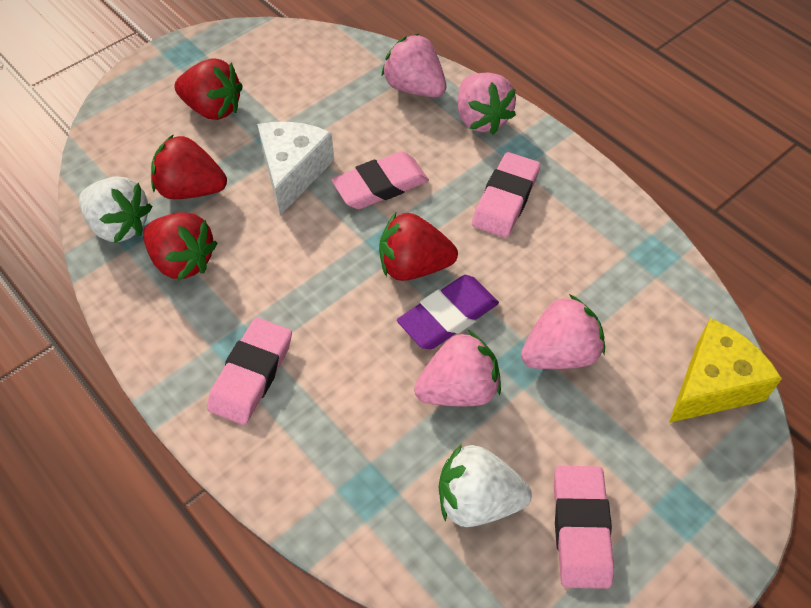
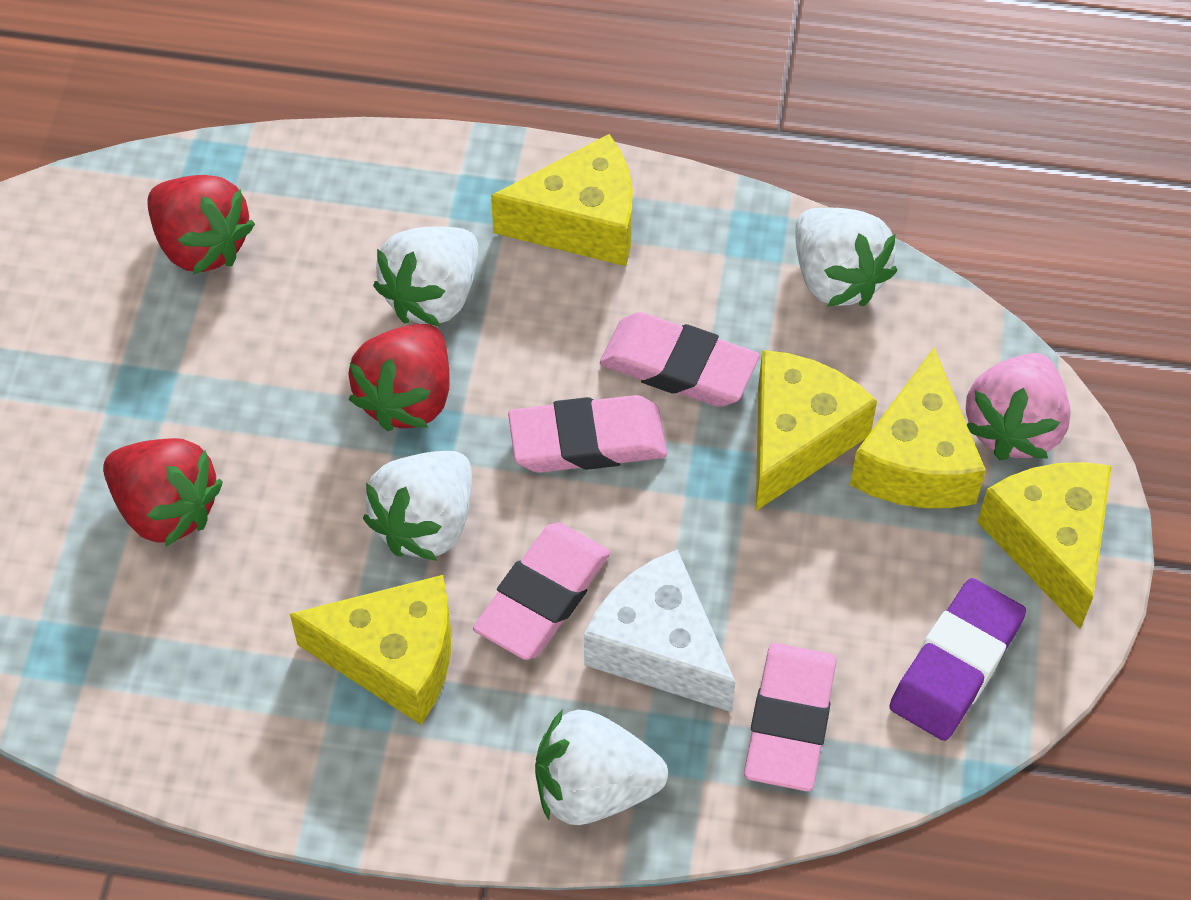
pink strawberry: 4 -> 1
red strawberry: 4 -> 3
white strawberry: 2 -> 4
yellow cheese: 1 -> 5

